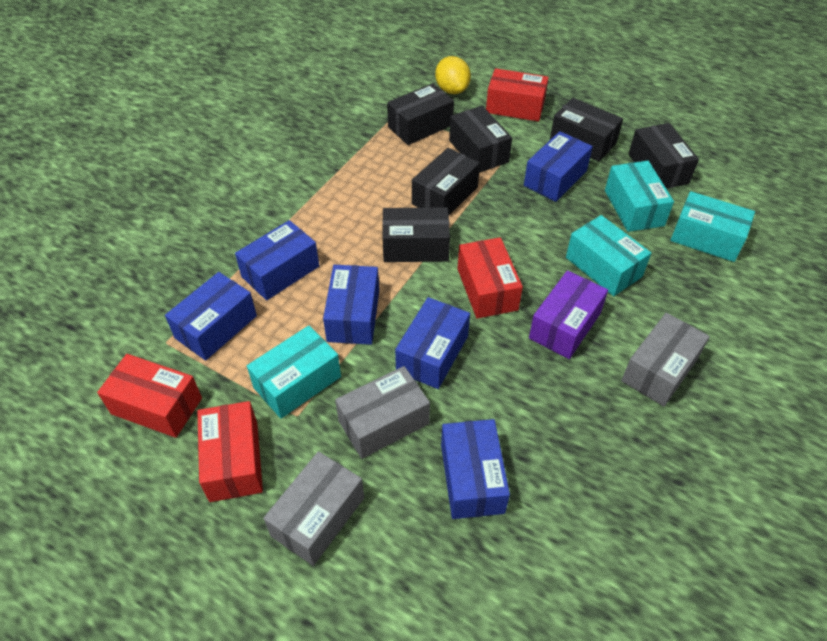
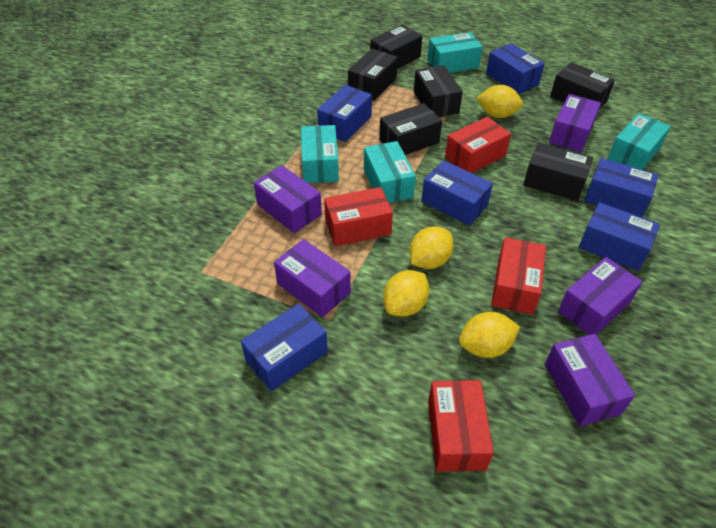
grey box: 3 -> 0
purple box: 1 -> 5
yellow lemon: 1 -> 4

